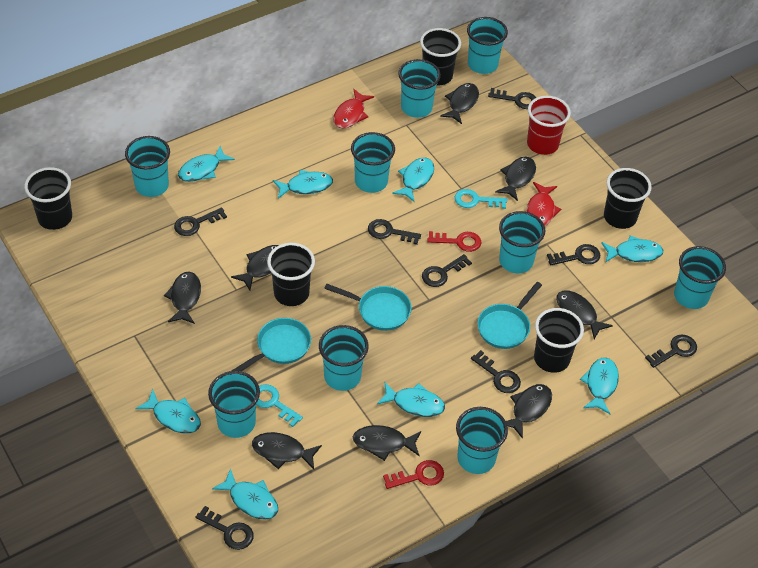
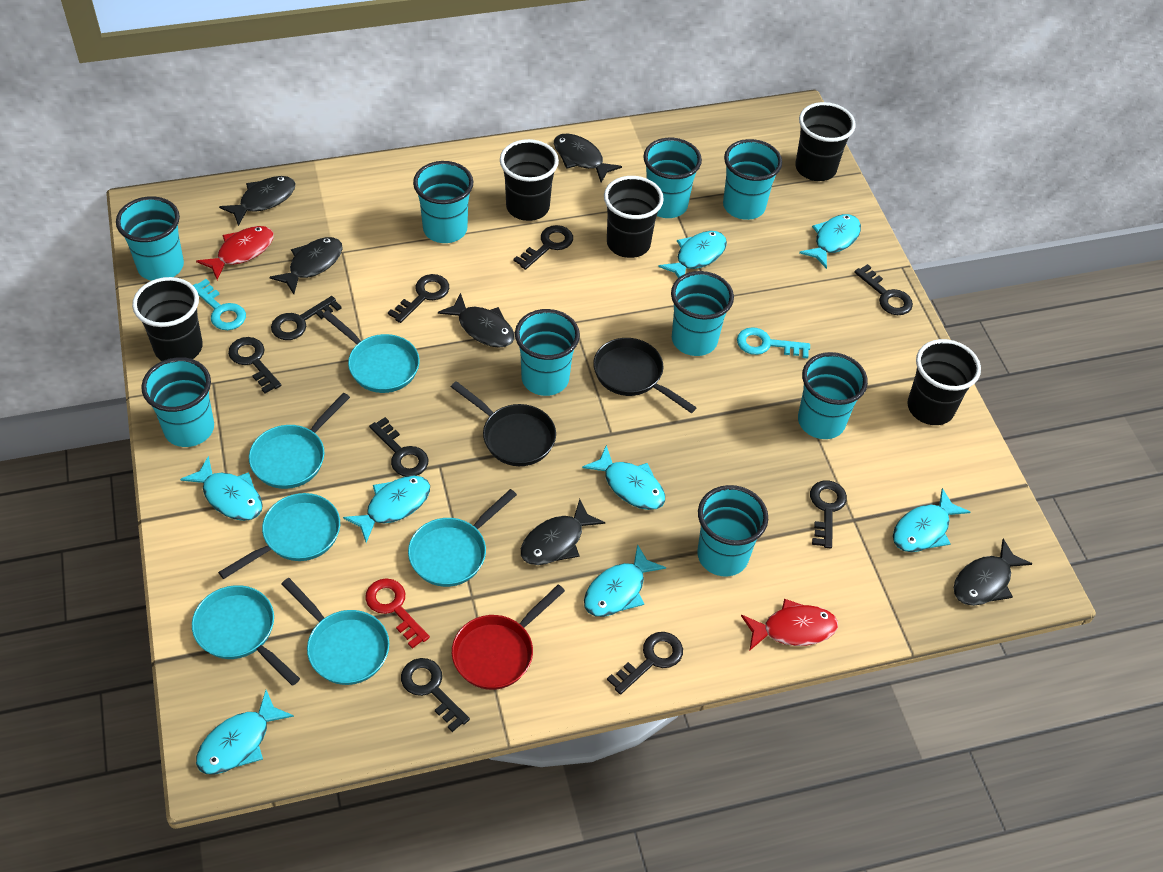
black fish: 8 -> 6
black key: 8 -> 9
black pan: 0 -> 2
red cup: 1 -> 0
red key: 2 -> 1
red pan: 0 -> 1
turquoise pan: 3 -> 6

